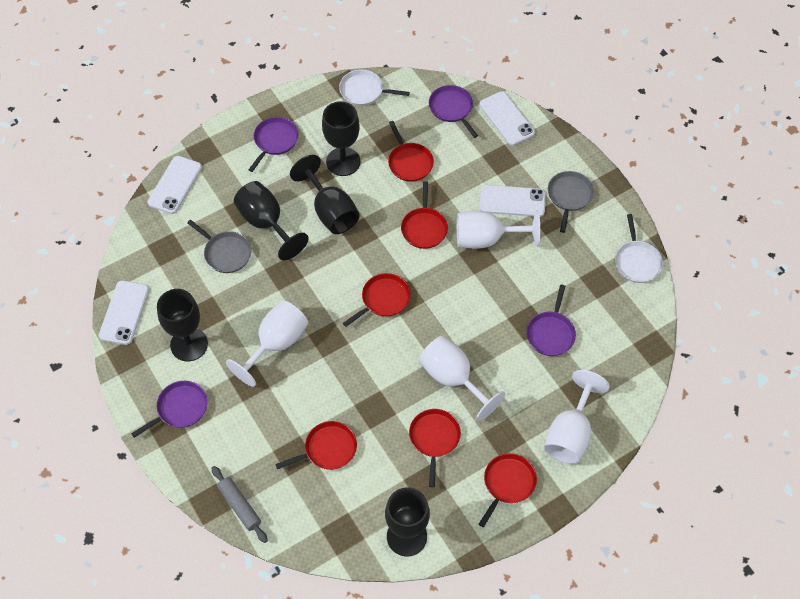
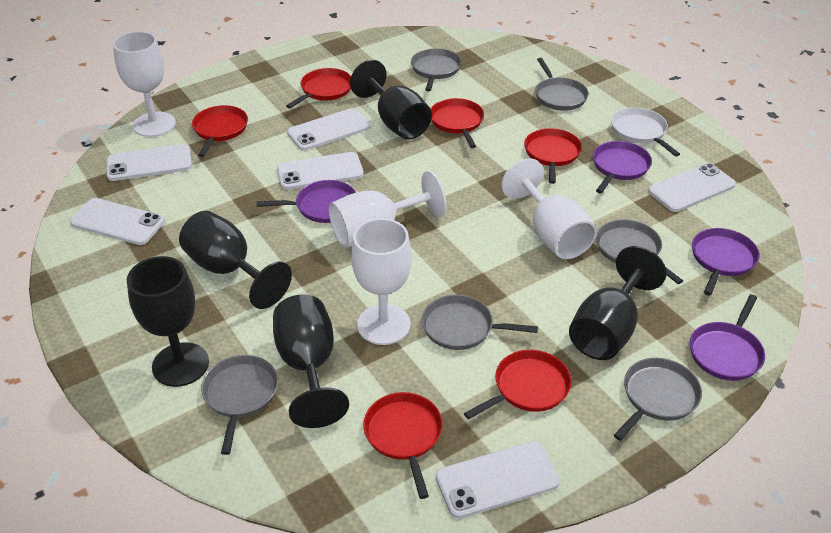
grey pan: 2 -> 6
grey rolling pin: 1 -> 0
white pan: 2 -> 1
white phone: 4 -> 6

